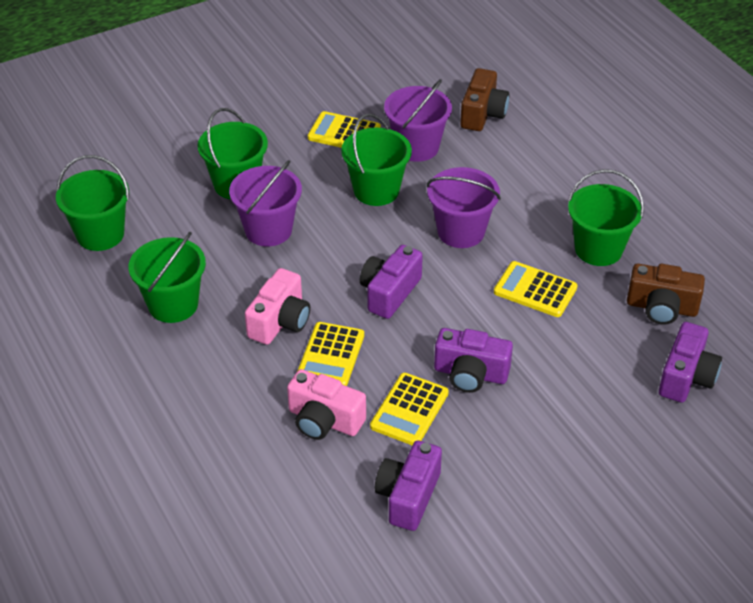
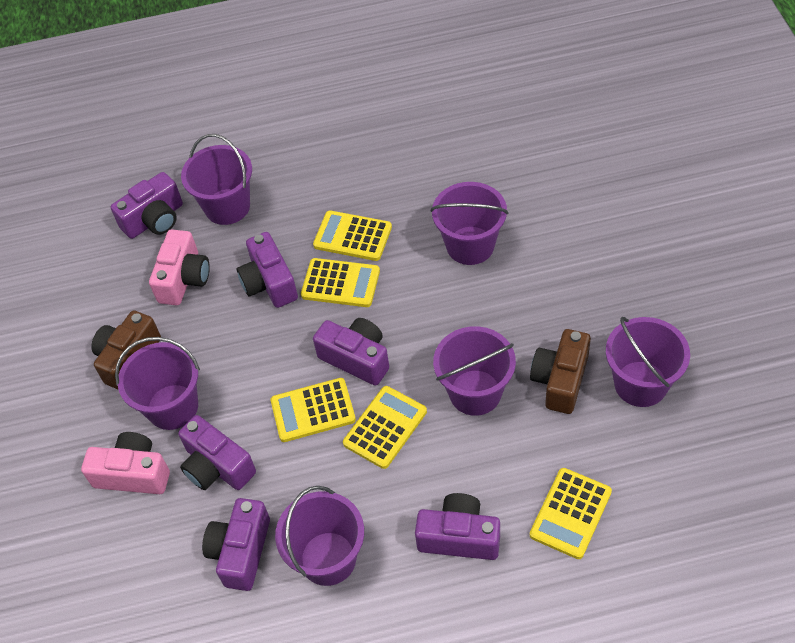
green bucket: 5 -> 0
purple bucket: 3 -> 6
purple camera: 4 -> 6
yellow calculator: 4 -> 5

